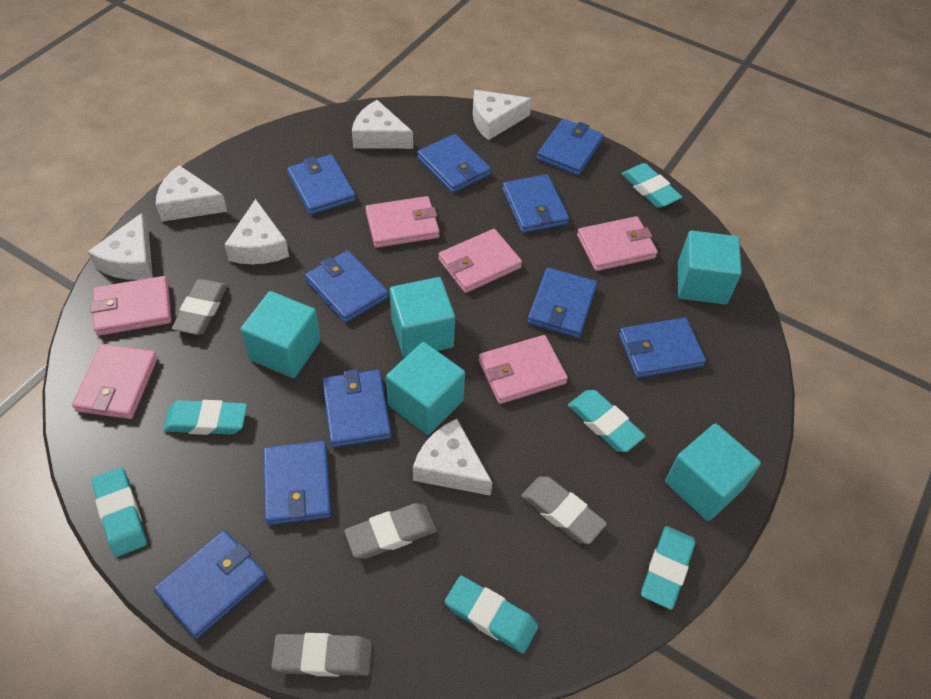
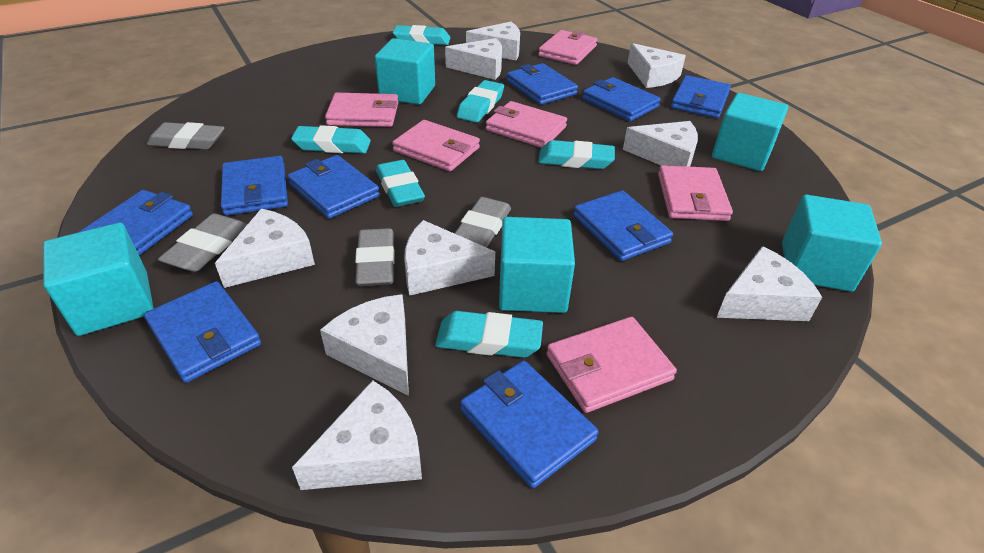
blue wallet: 10 -> 9
white cheese: 6 -> 9

